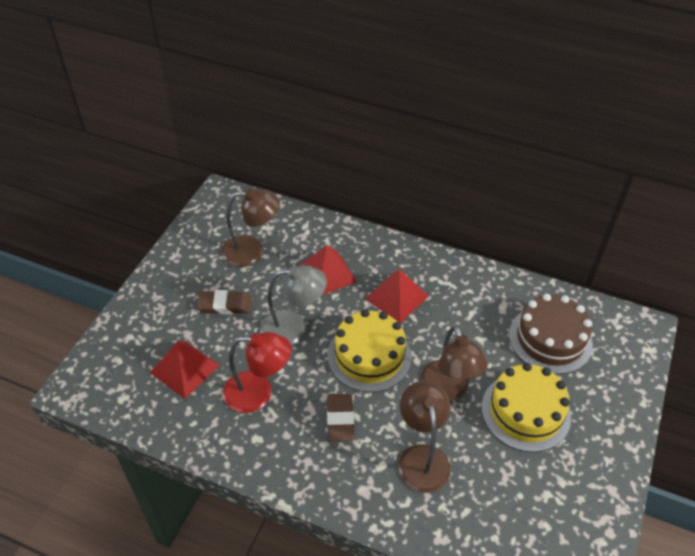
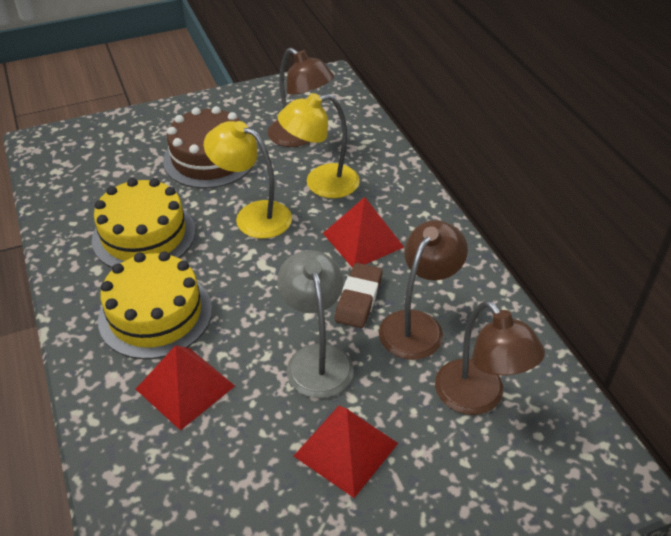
brown eraser: 2 -> 1
red lamp: 1 -> 0
yellow lamp: 0 -> 2

